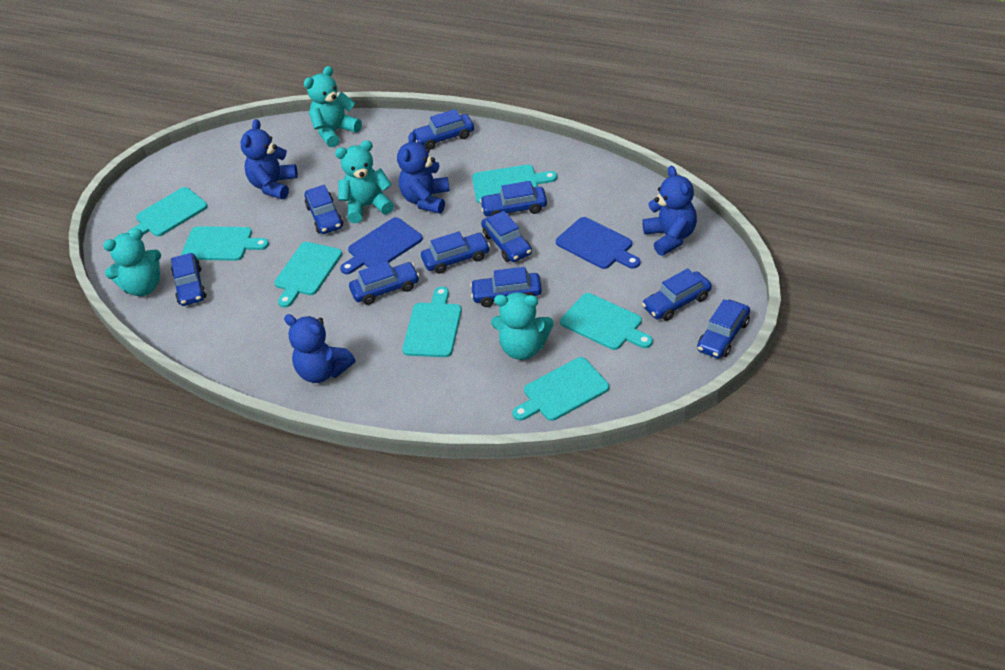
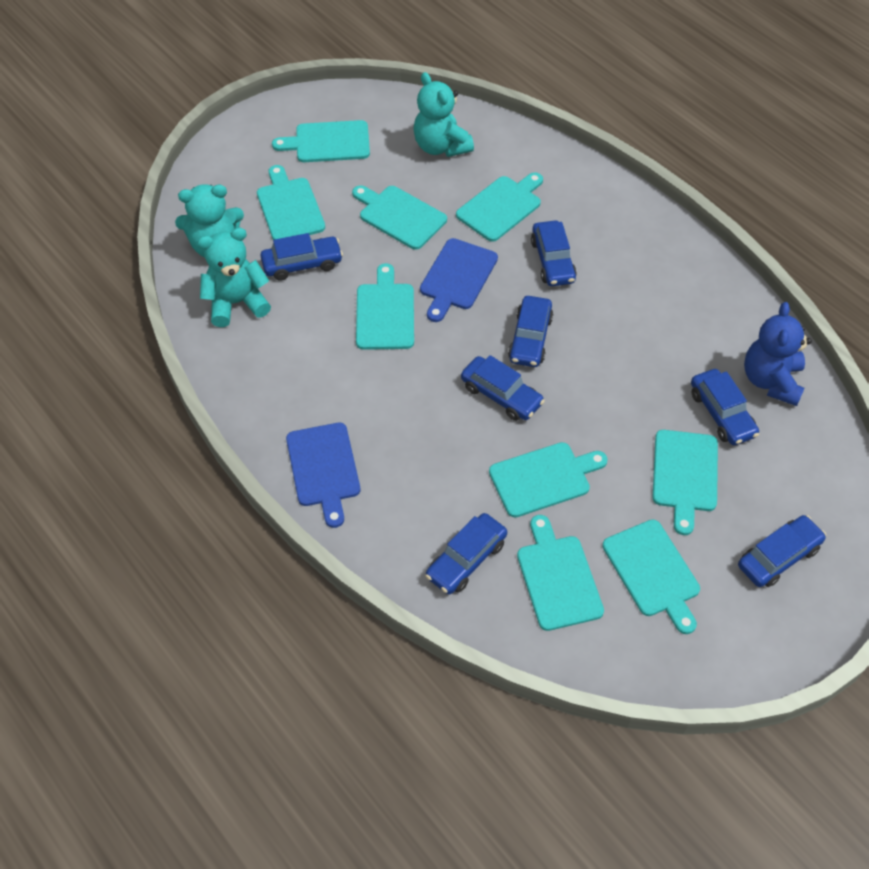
blue car: 10 -> 7
blue teddy bear: 4 -> 1
turquoise cutting board: 7 -> 9
turquoise teddy bear: 4 -> 3

